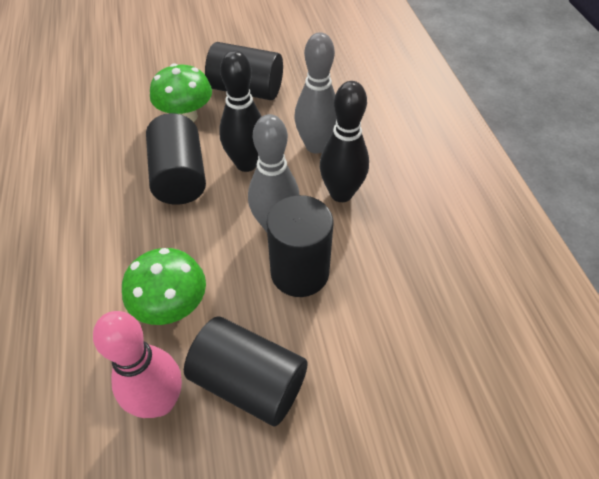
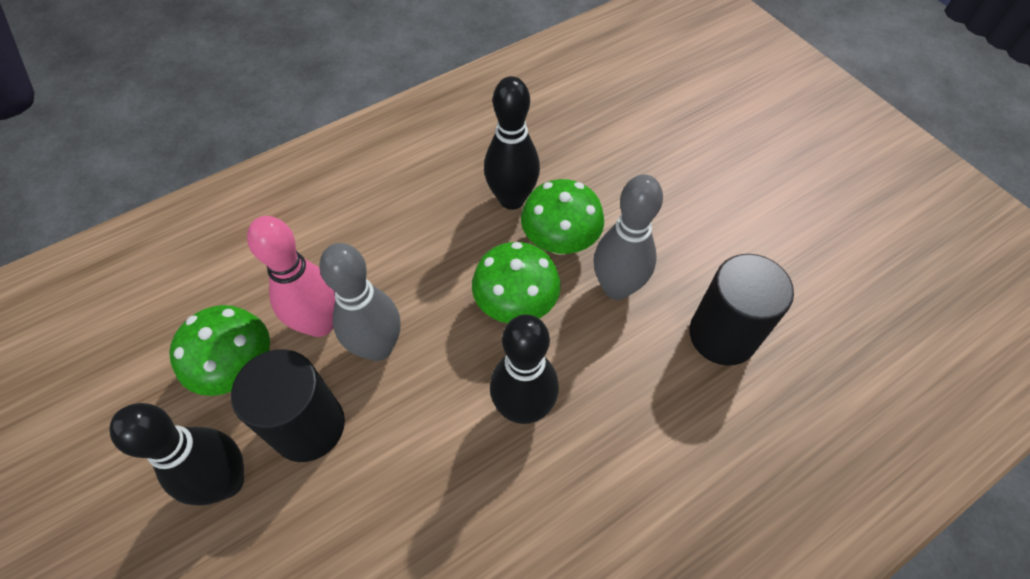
black bowling pin: 2 -> 3
black cylinder: 4 -> 2
green mushroom: 2 -> 3

